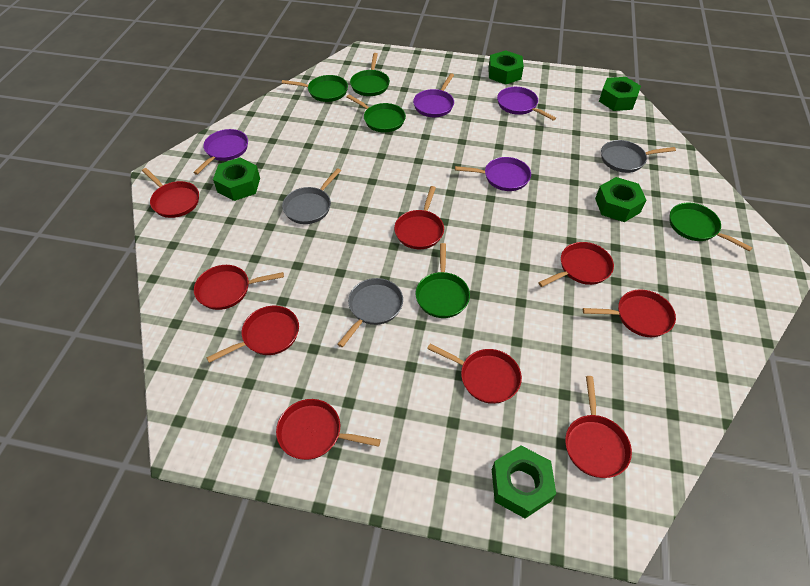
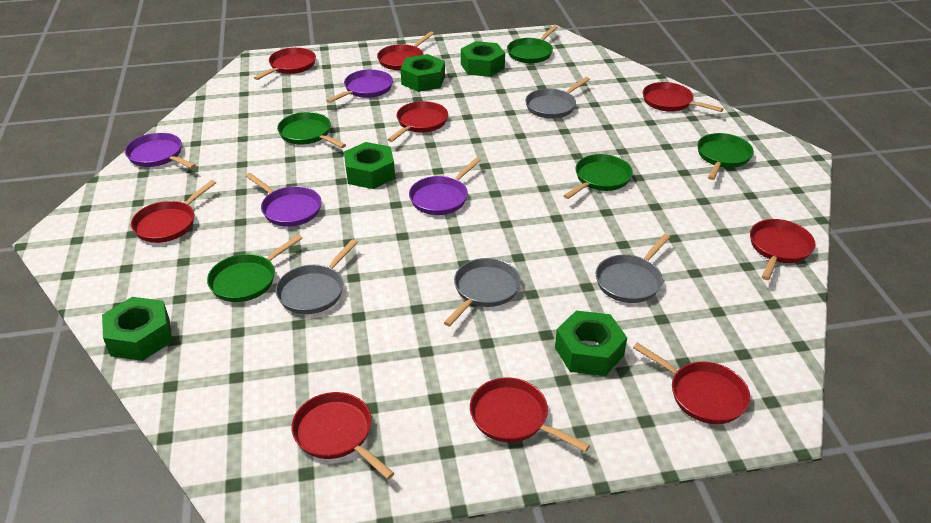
grey pan: 3 -> 4

